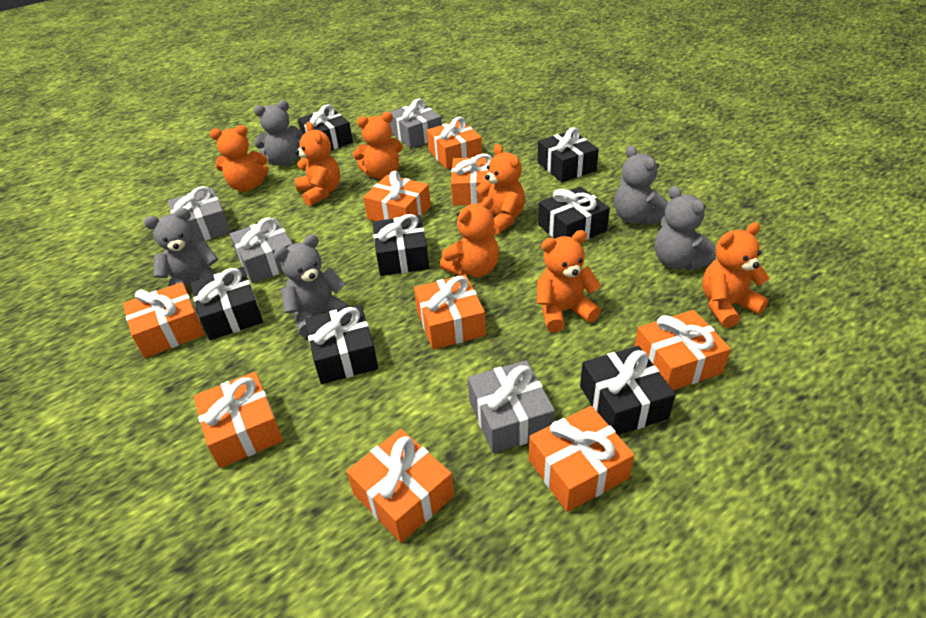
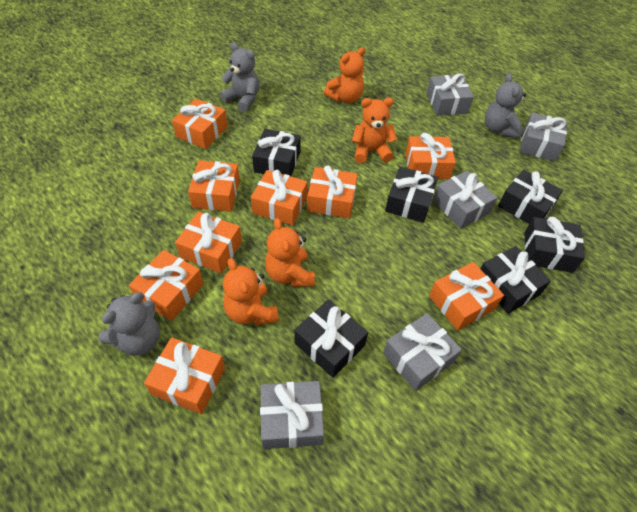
black gift: 7 -> 6
grey gift: 4 -> 5
grey teddy bear: 5 -> 3
orange teddy bear: 7 -> 4

